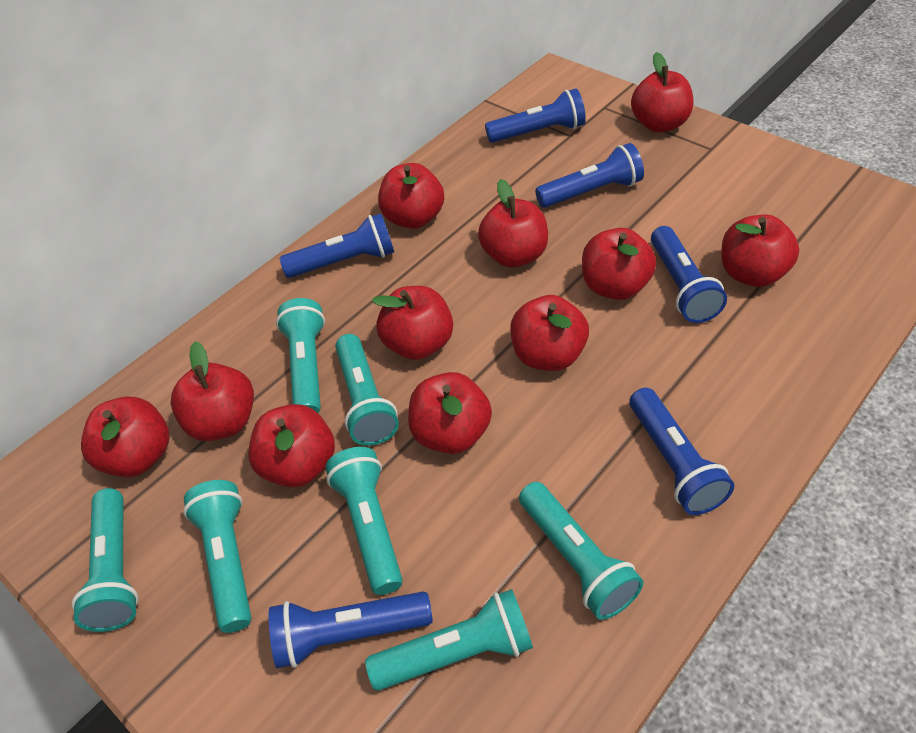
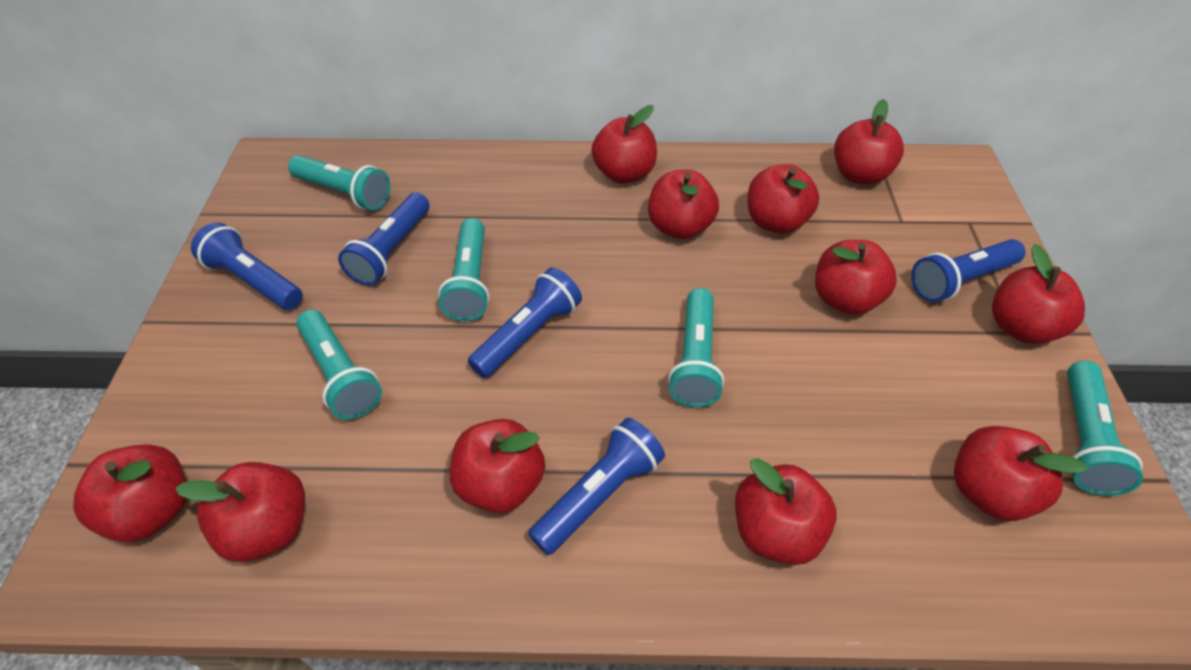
blue flashlight: 6 -> 5
turquoise flashlight: 7 -> 5

